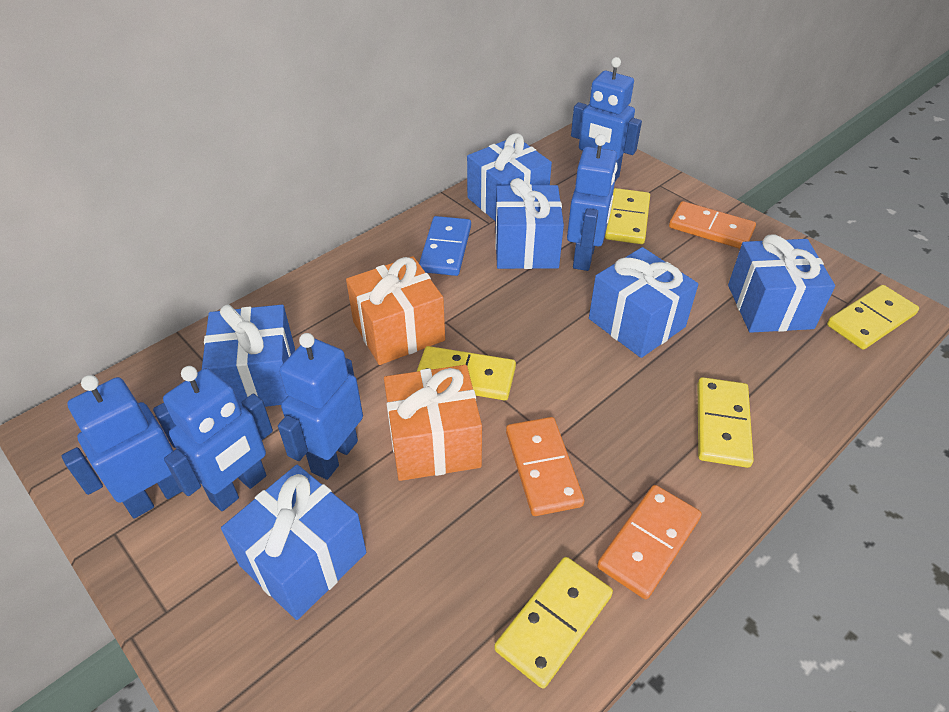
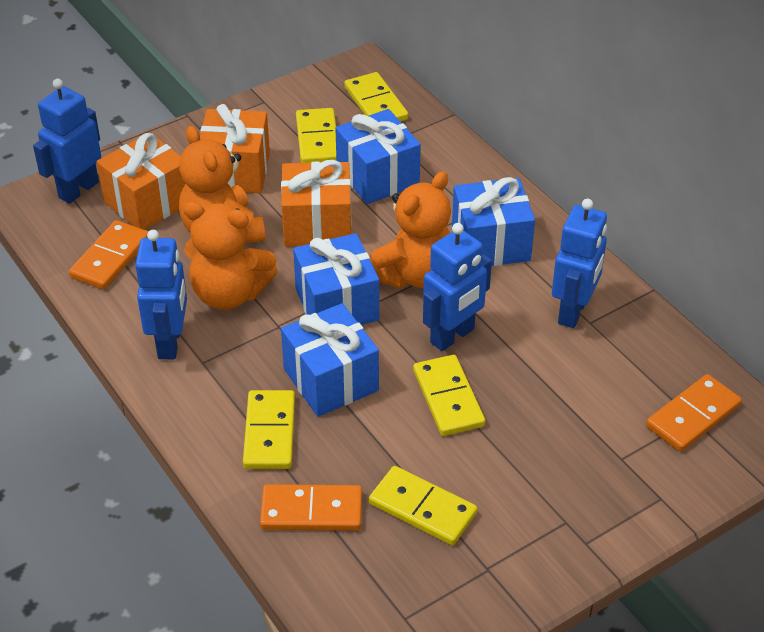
blue domino: 1 -> 0
blue gift: 6 -> 4
blue robot: 5 -> 4
orange gift: 2 -> 3
orange teddy bear: 0 -> 3

